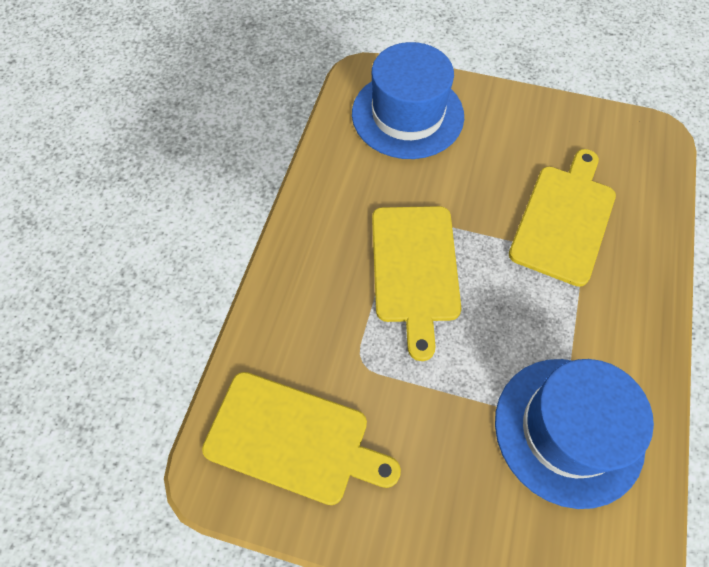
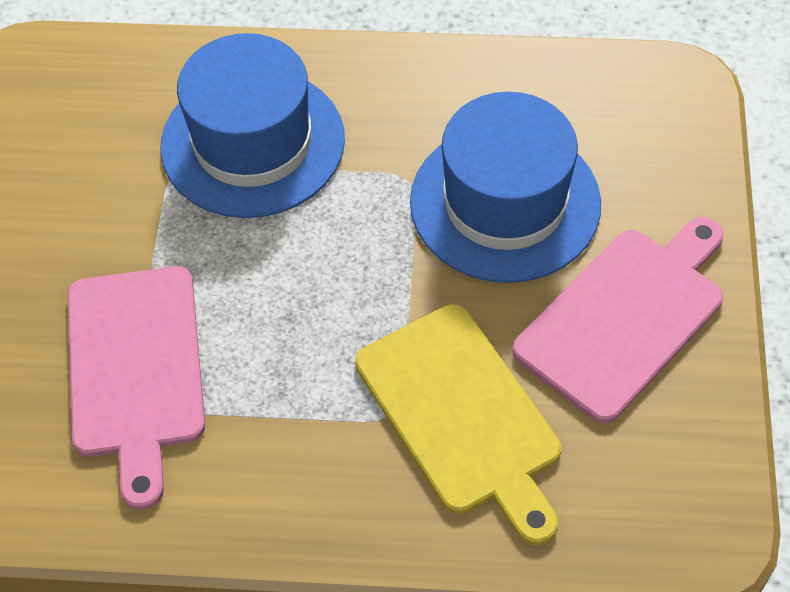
pink cutting board: 0 -> 2
yellow cutting board: 3 -> 1

